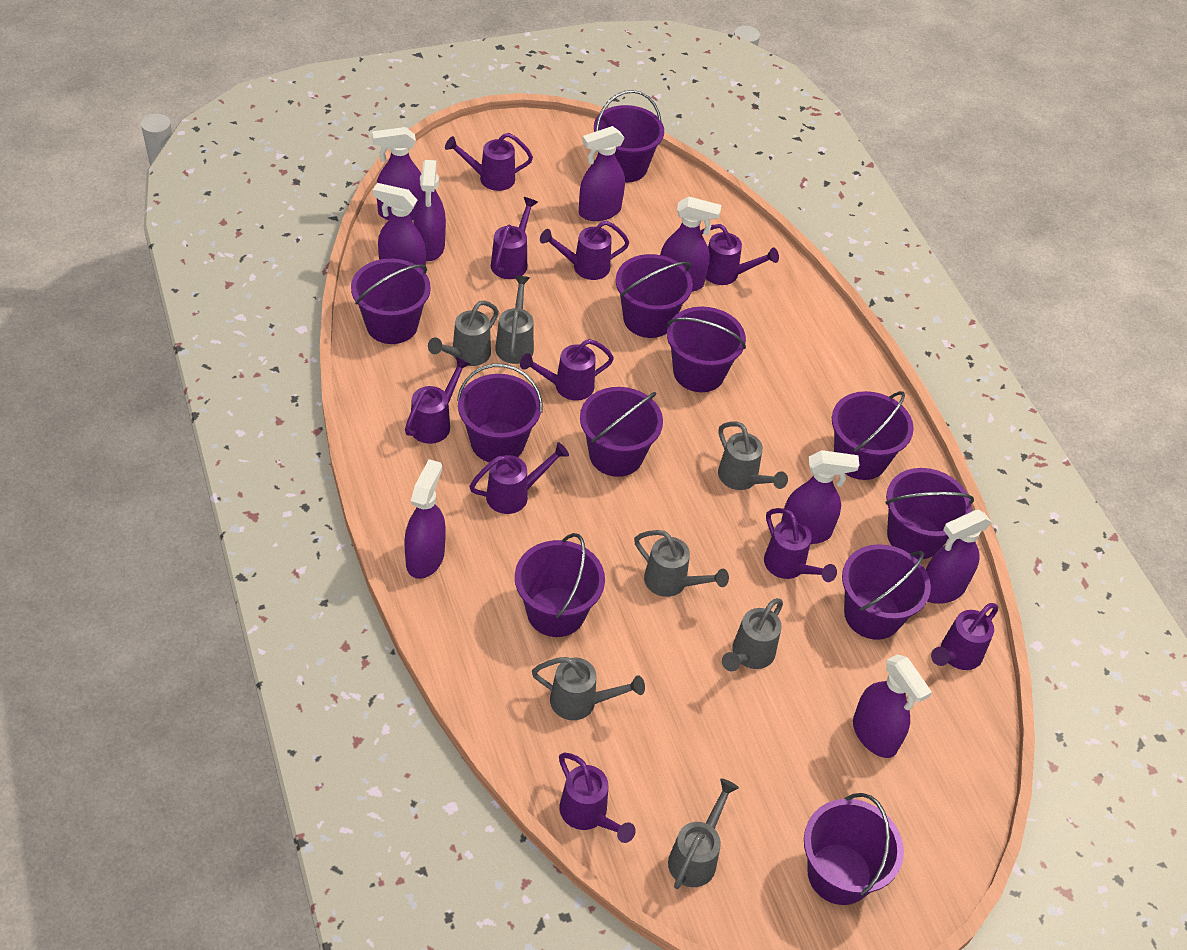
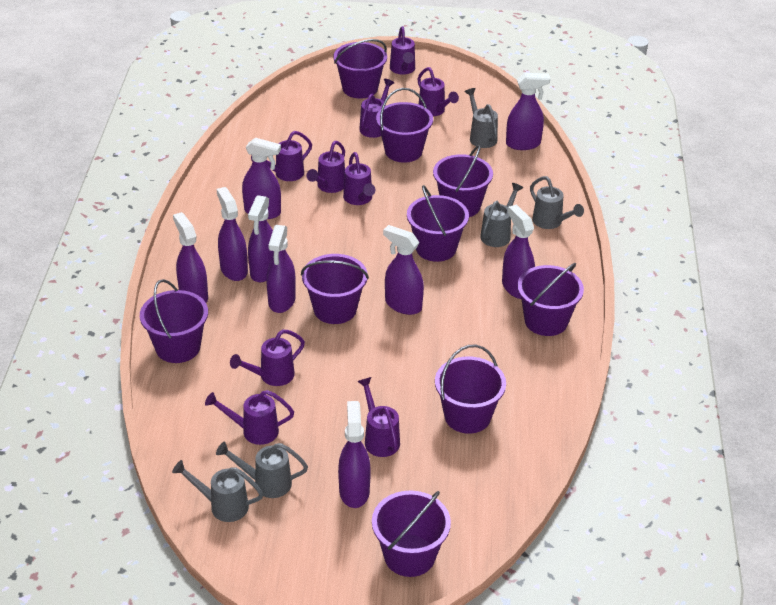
grey watering can: 7 -> 5
purple bucket: 11 -> 9
purple watering can: 10 -> 9

